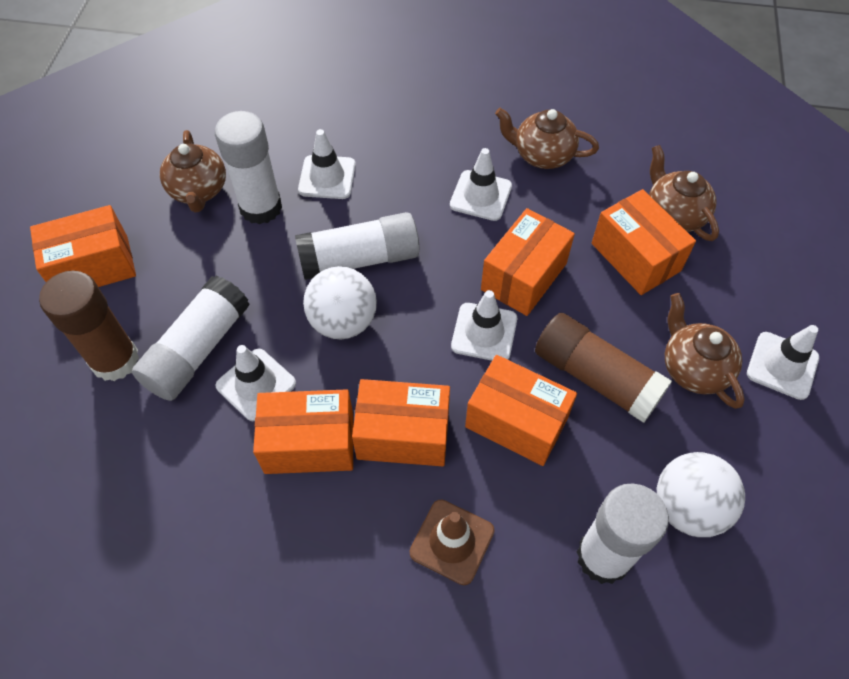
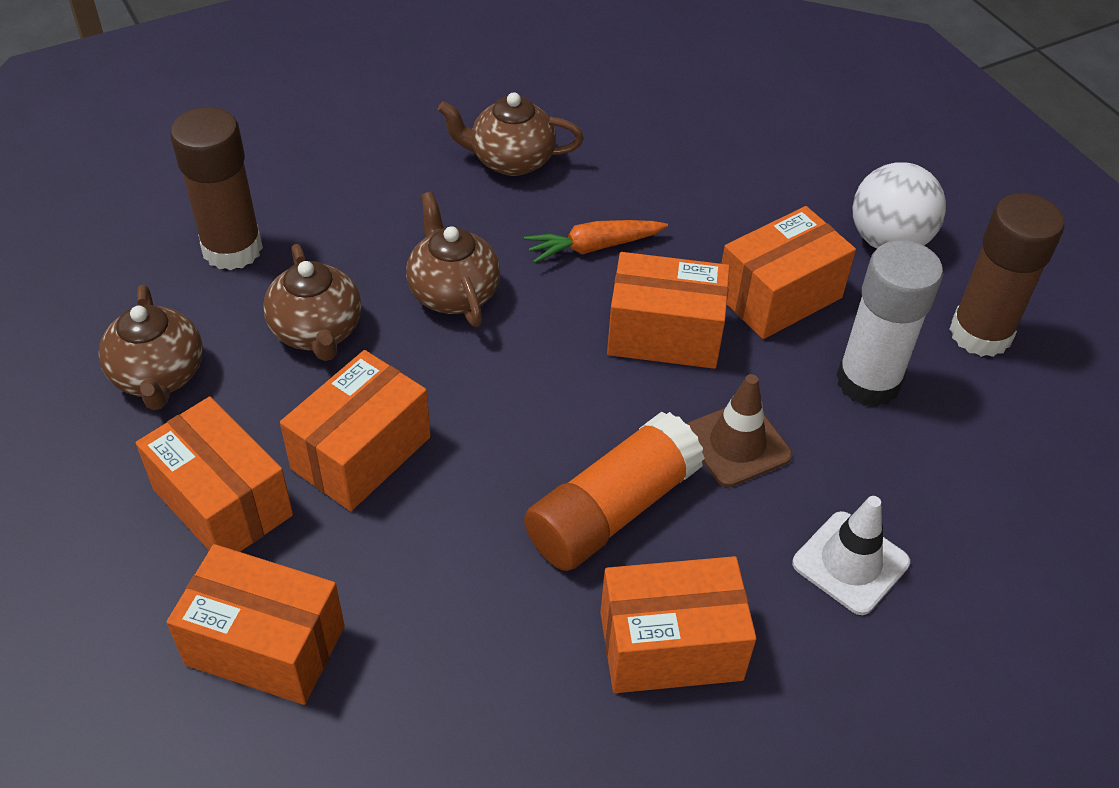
orange carrot: 0 -> 1
orange glue stick: 0 -> 1
white ball: 2 -> 1
white glue stick: 4 -> 1
white traffic cone: 5 -> 1

